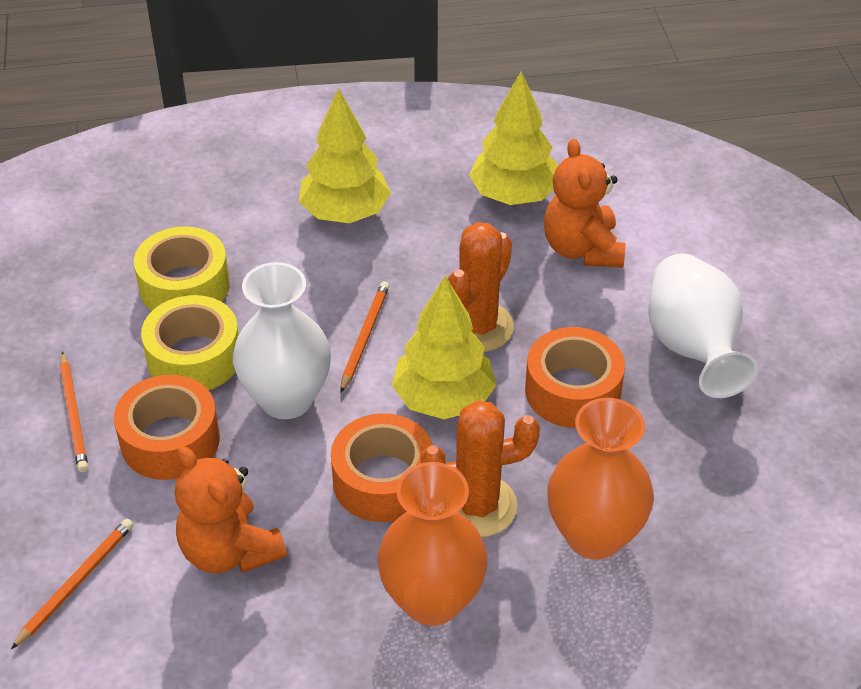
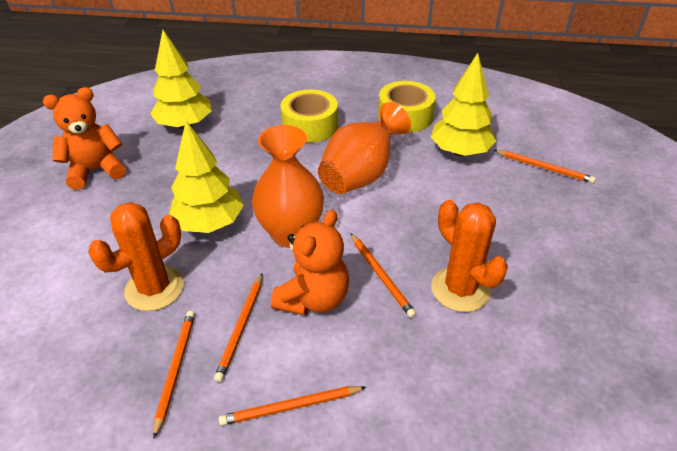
orange pencil: 3 -> 5
orange tape: 3 -> 0
white vase: 2 -> 0

